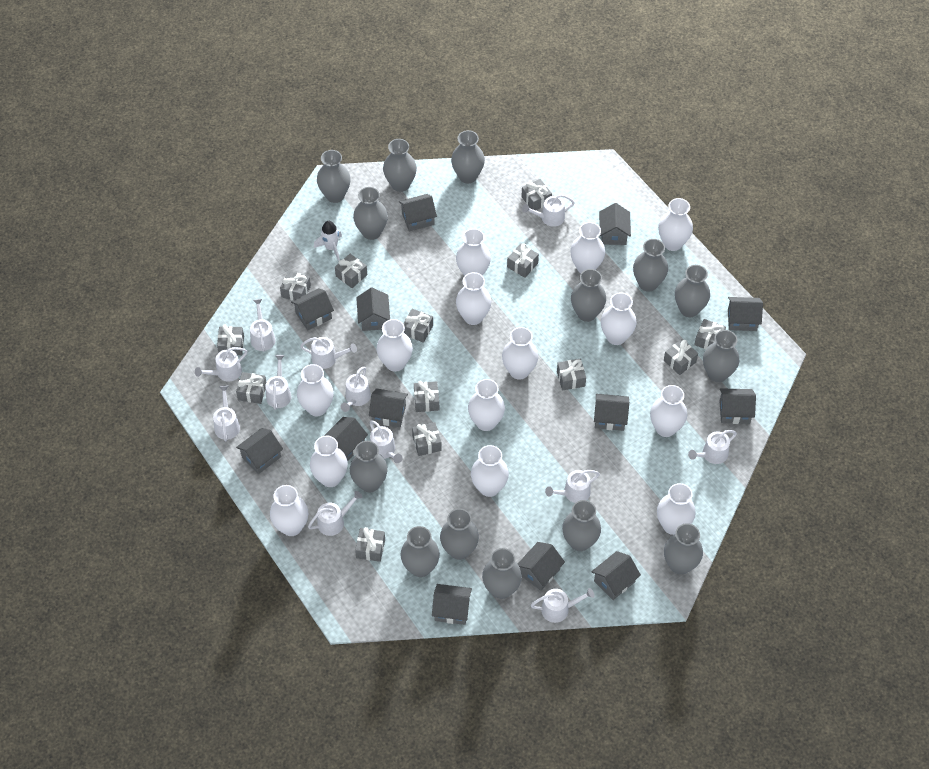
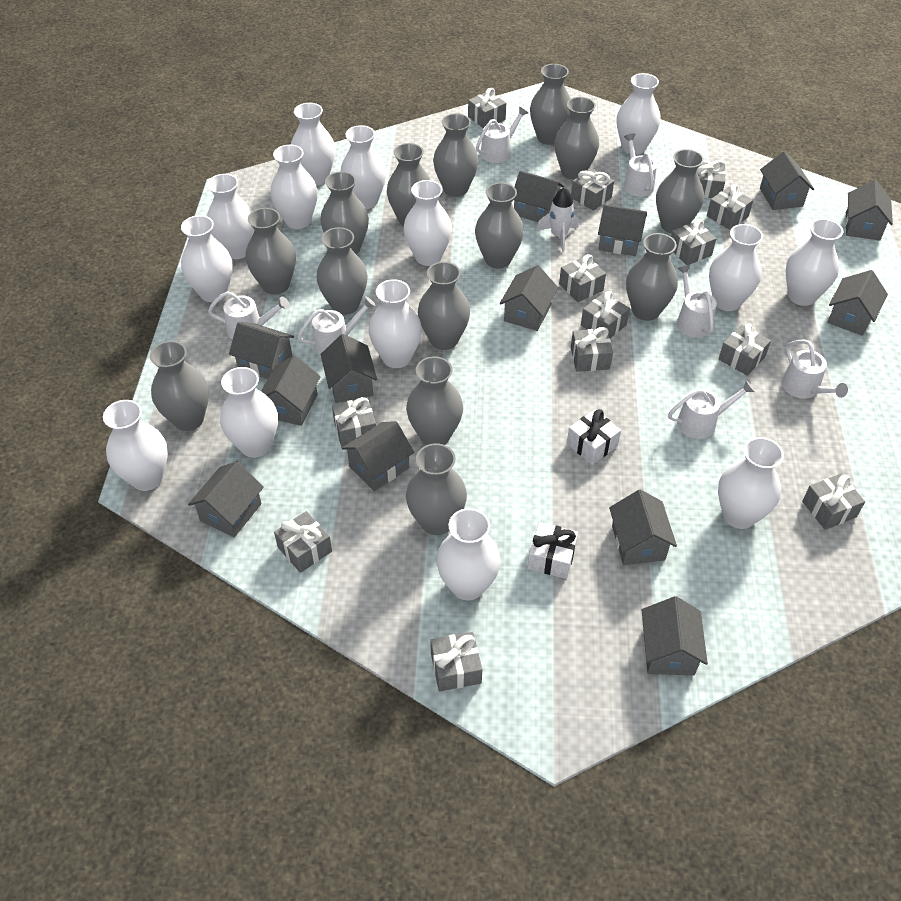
white gift: 0 -> 2
white watering can: 12 -> 7

